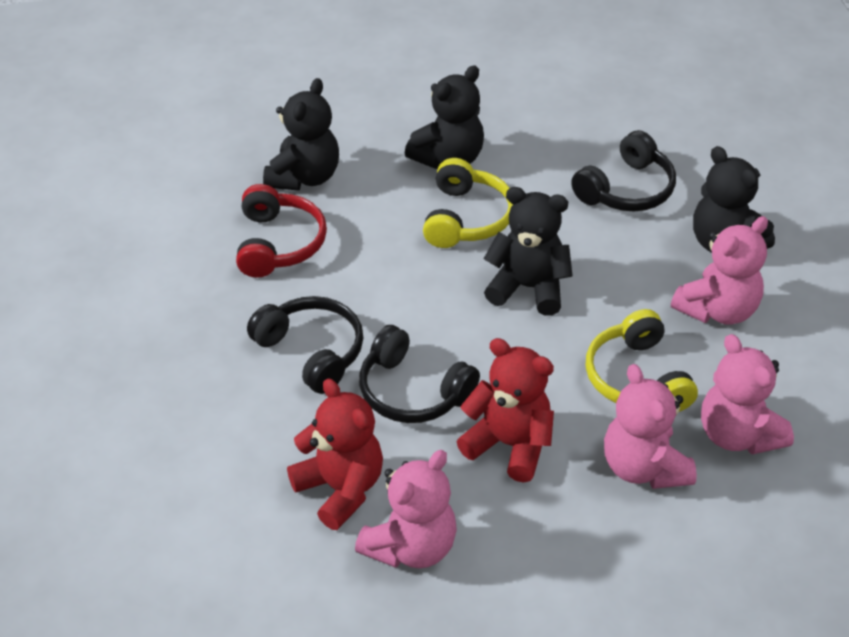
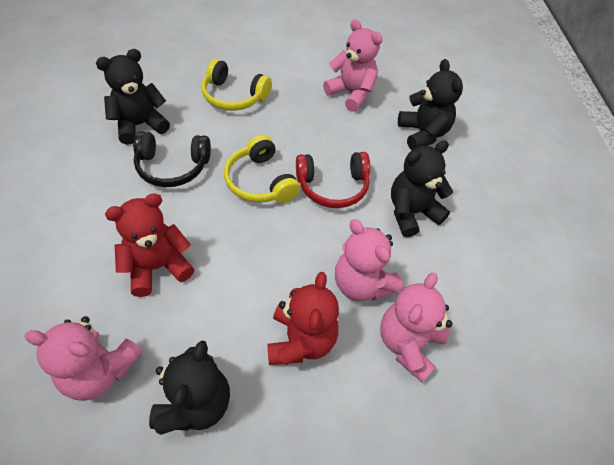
black headphones: 3 -> 1

